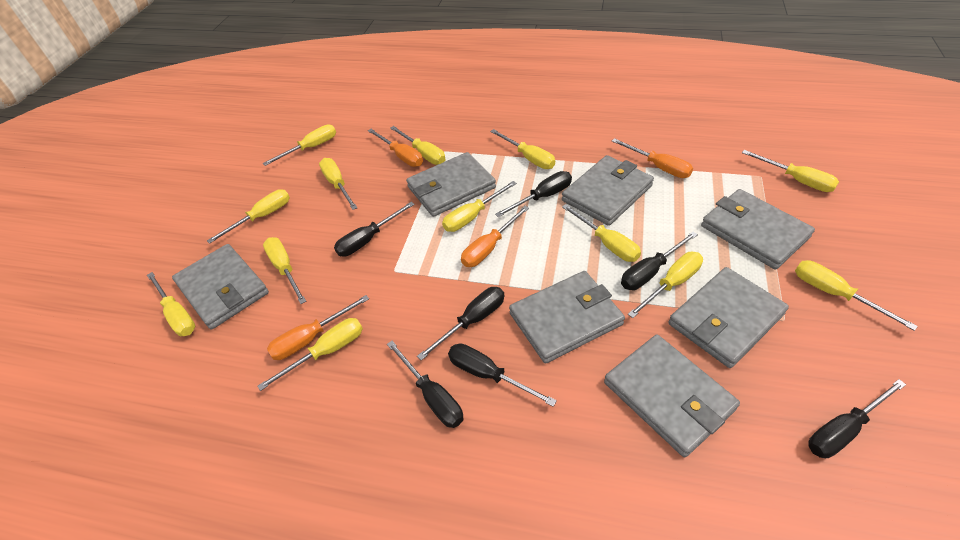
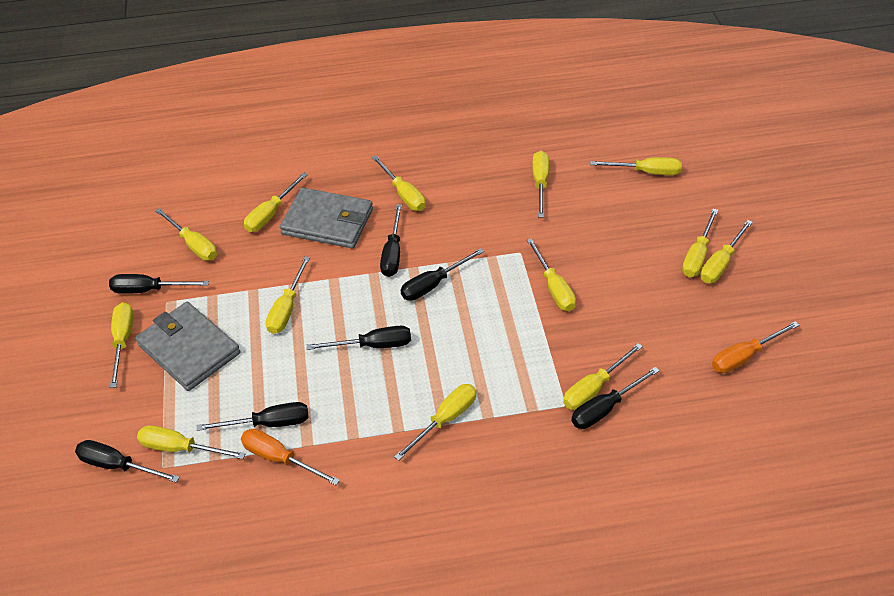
grey wallet: 7 -> 2
orange screwdriver: 4 -> 2

